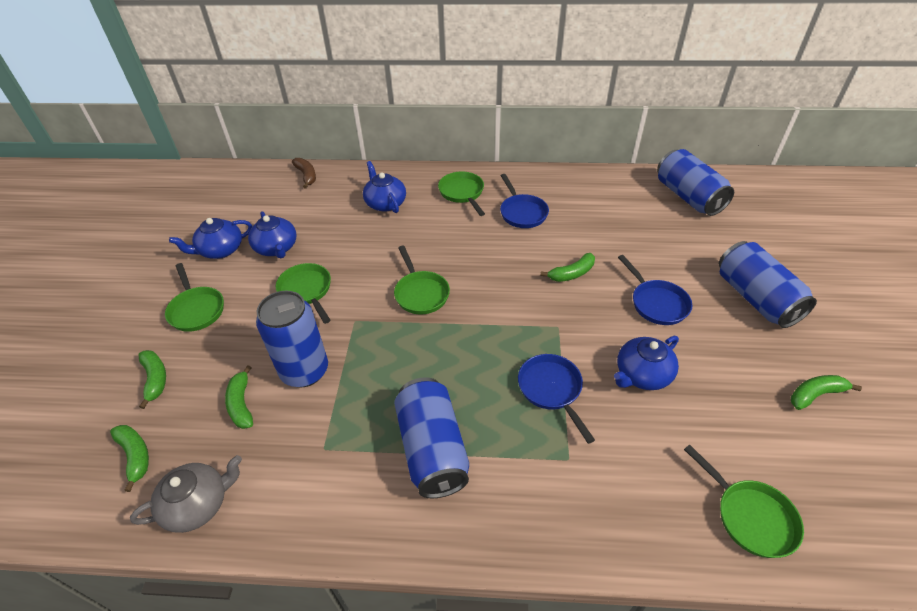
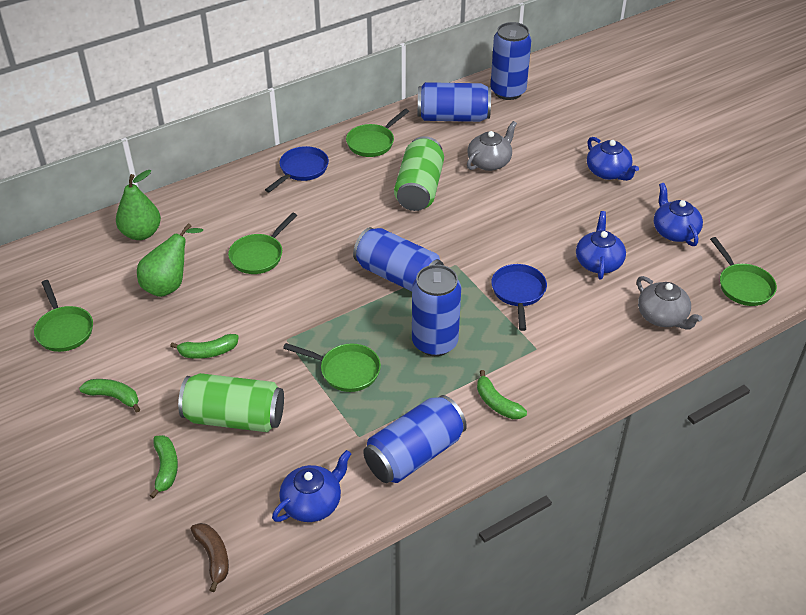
blue can: 4 -> 5
blue pan: 3 -> 2
green banana: 5 -> 4
green can: 0 -> 2
green pear: 0 -> 2
grey teapot: 1 -> 2

